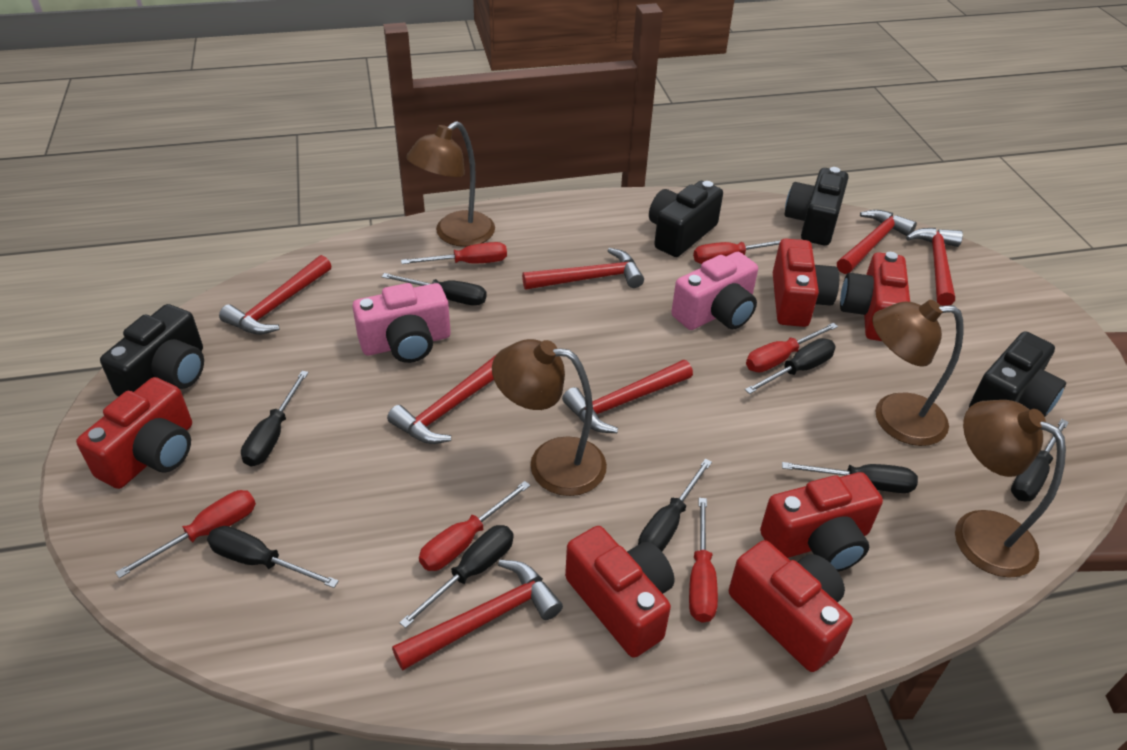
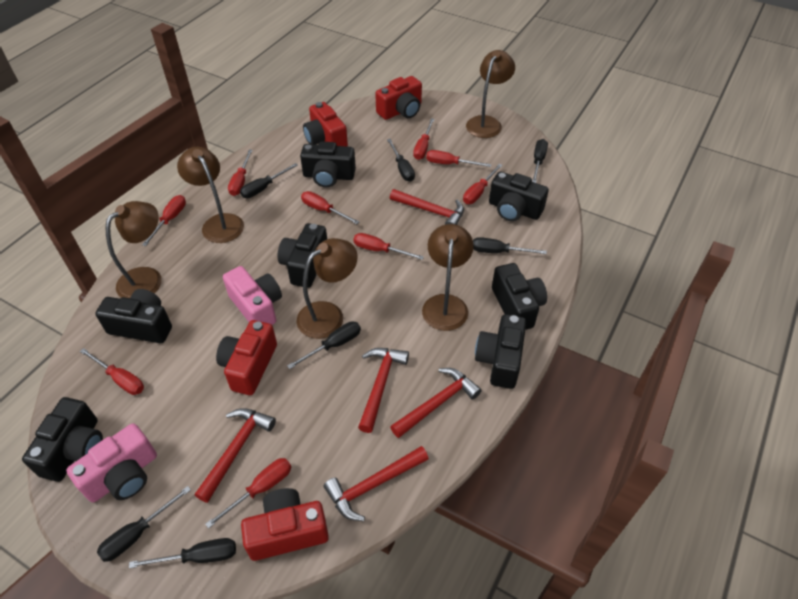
black camera: 4 -> 7
black screwdriver: 8 -> 7
brown lamp: 4 -> 5
red camera: 6 -> 4
red hammer: 7 -> 5
red screwdriver: 6 -> 9

